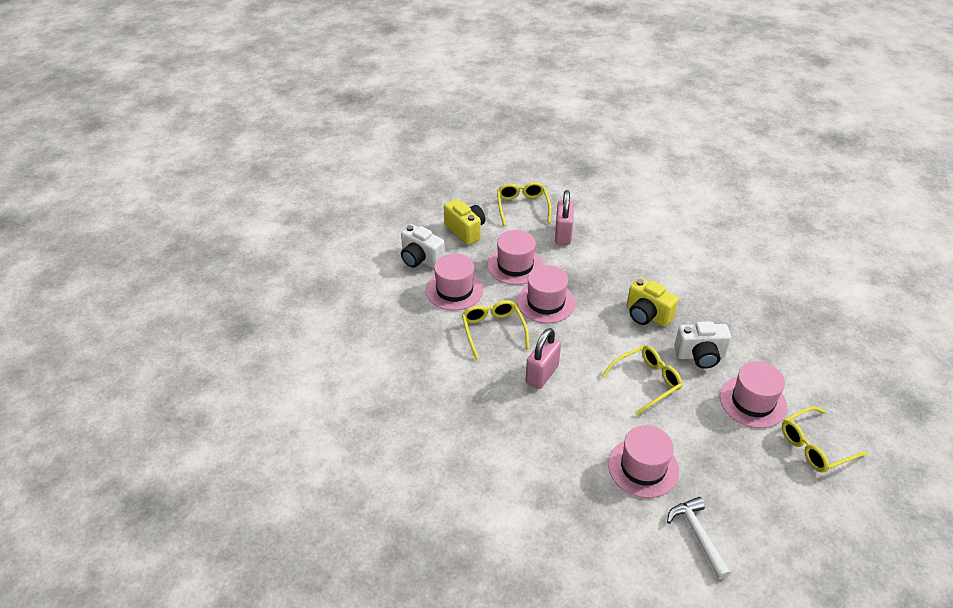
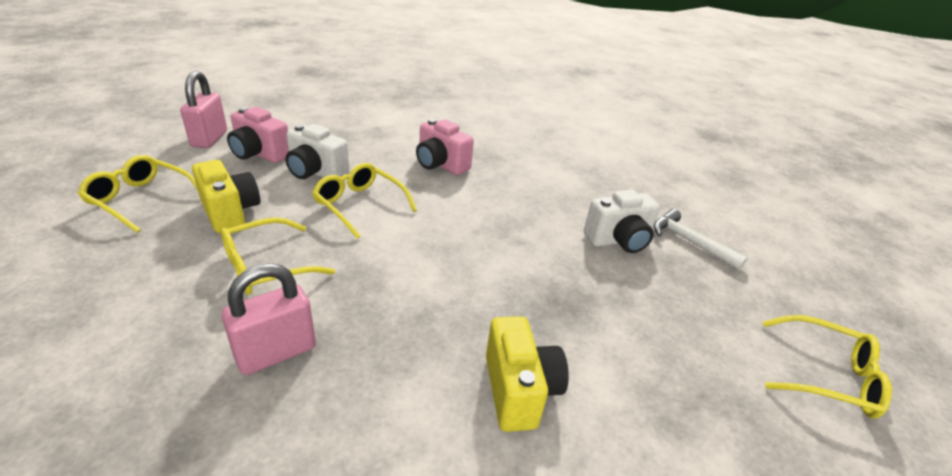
pink camera: 0 -> 2
pink hat: 5 -> 0

